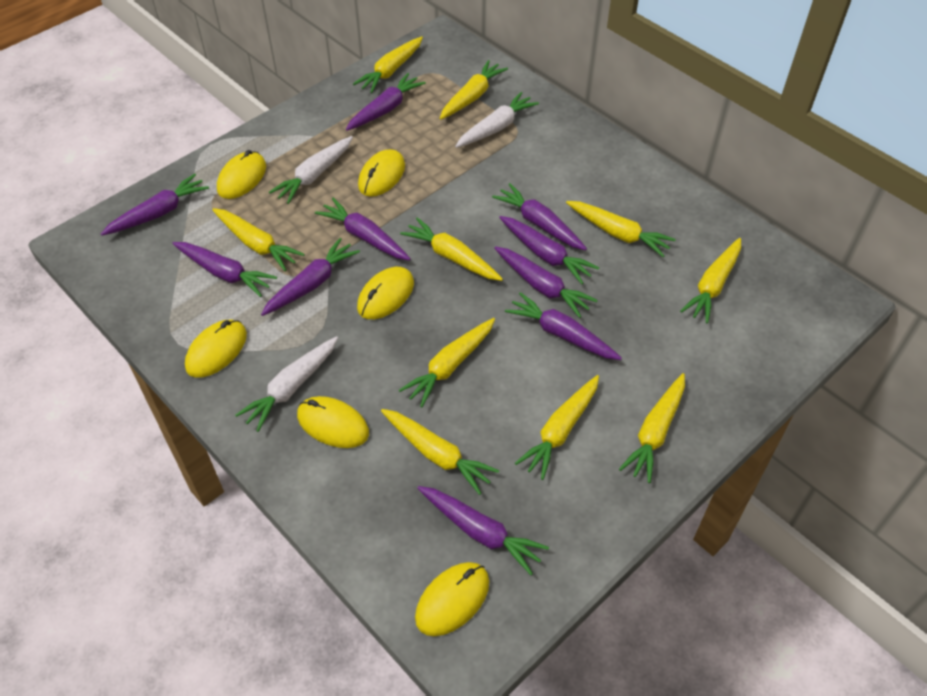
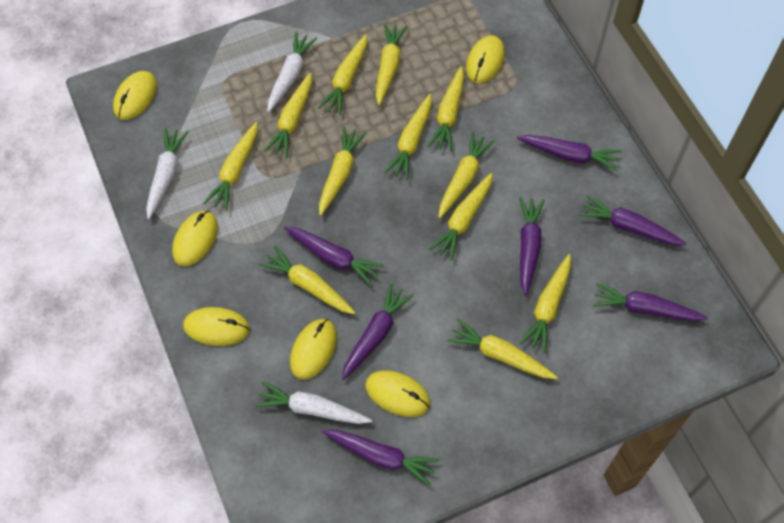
purple carrot: 10 -> 7
yellow carrot: 10 -> 12

